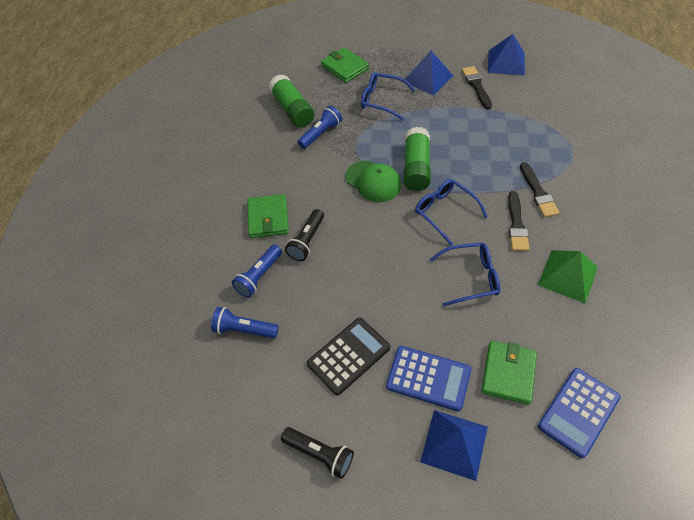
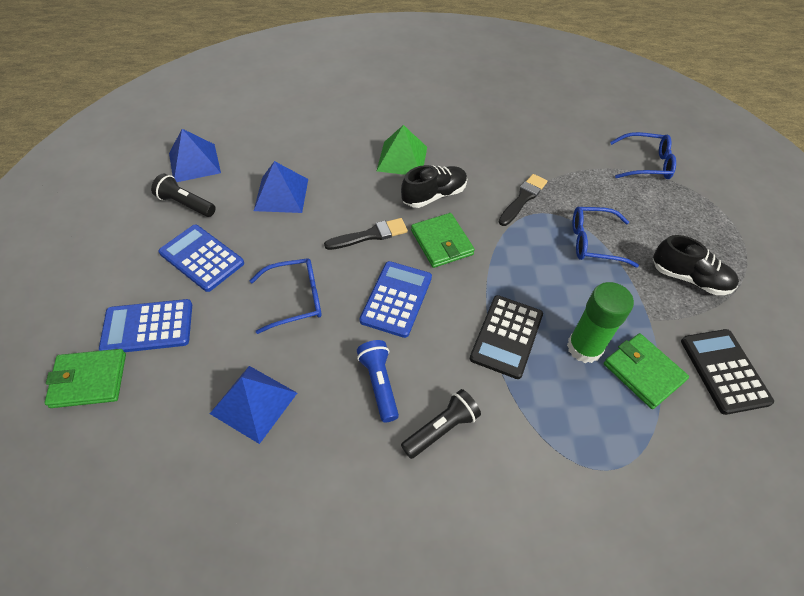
black brush: 3 -> 2
black calculator: 1 -> 2
black shoe: 0 -> 2
blue calculator: 2 -> 3
blue flashlight: 3 -> 1
green cap: 1 -> 0
green glue stick: 2 -> 1

